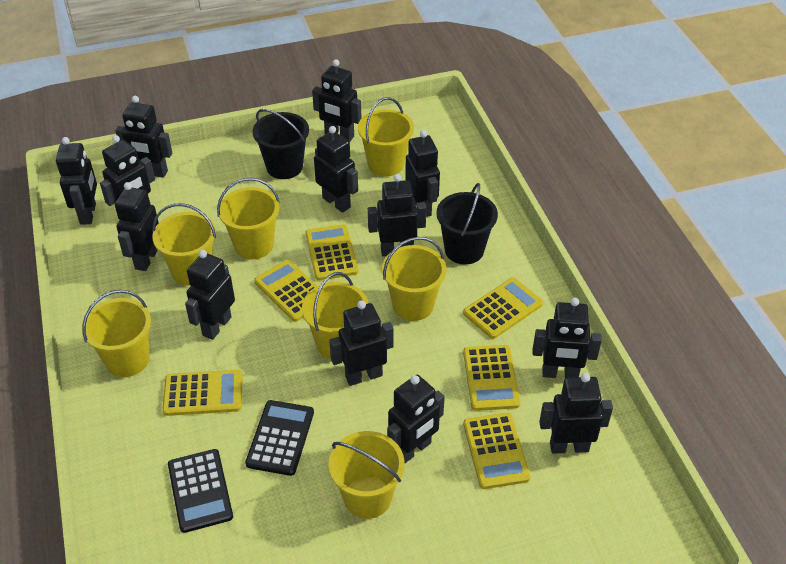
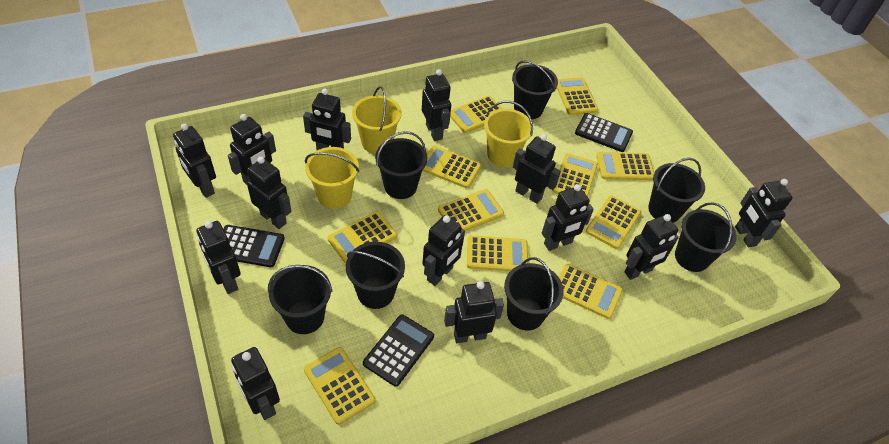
black bucket: 2 -> 7
black calculator: 2 -> 3
yellow bucket: 7 -> 3
yellow calculator: 6 -> 11

